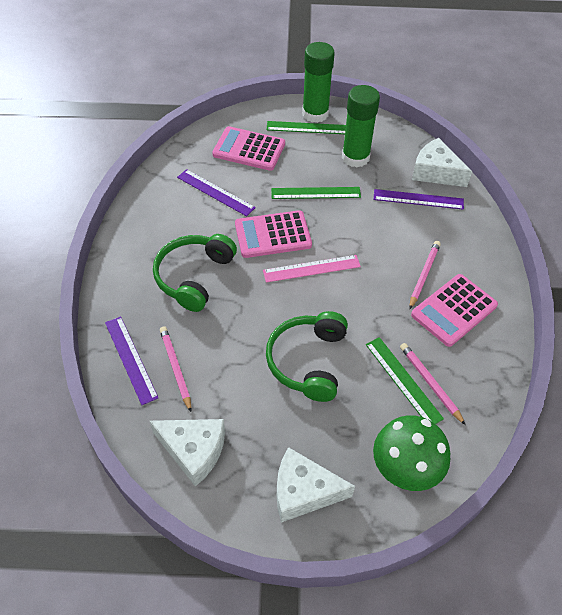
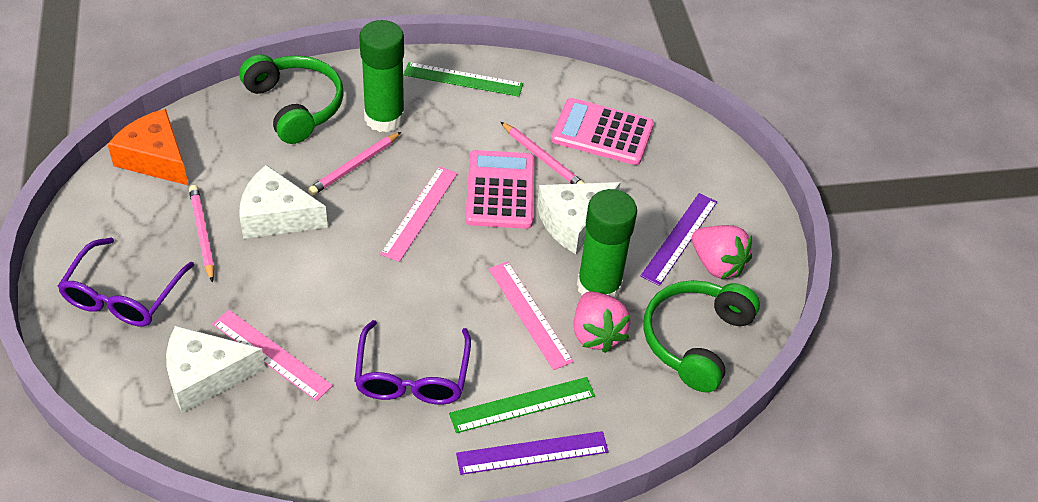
green mushroom: 1 -> 0
green ruler: 3 -> 2
orange cheese: 0 -> 1
pink calculator: 3 -> 2
pink ruler: 1 -> 3
pink strawberry: 0 -> 2
purple glasses: 0 -> 2
purple ruler: 3 -> 2

